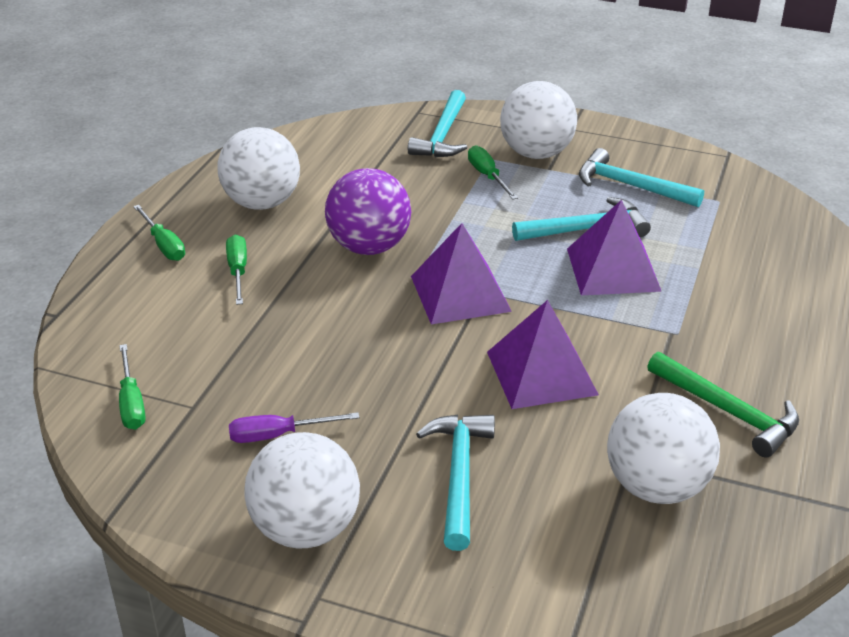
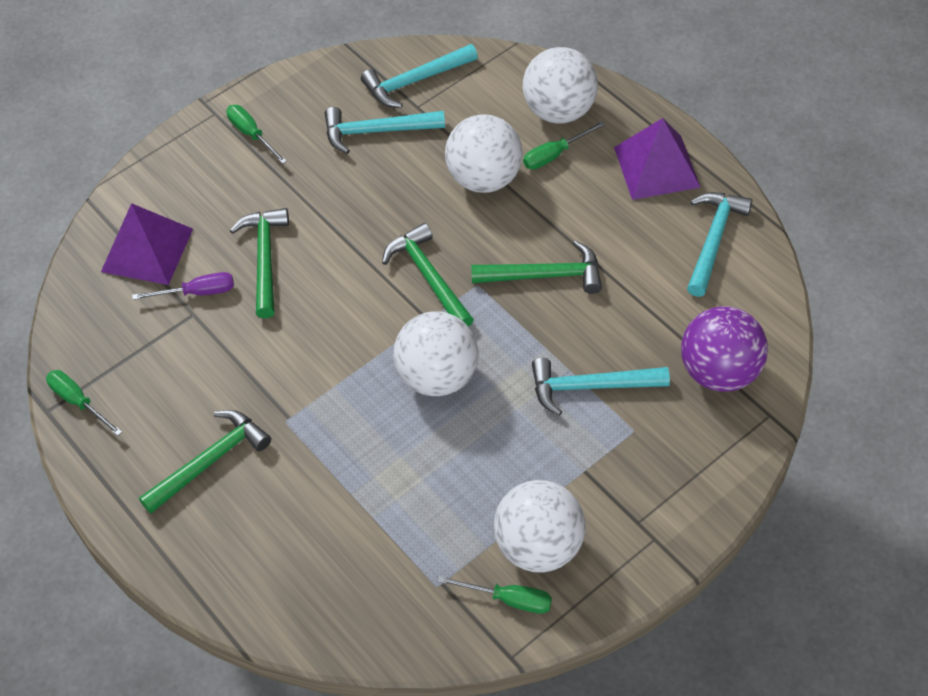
green hammer: 1 -> 4
purple pyramid: 3 -> 2

